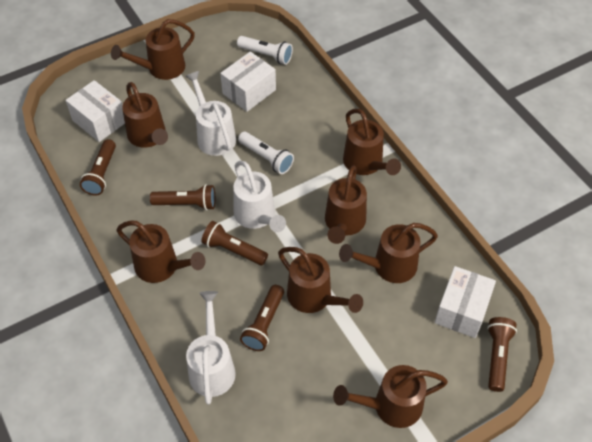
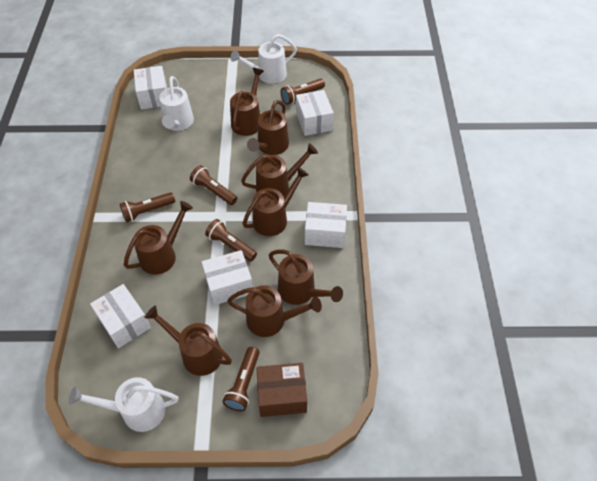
brown box: 0 -> 1
white box: 3 -> 5
white flashlight: 2 -> 0

